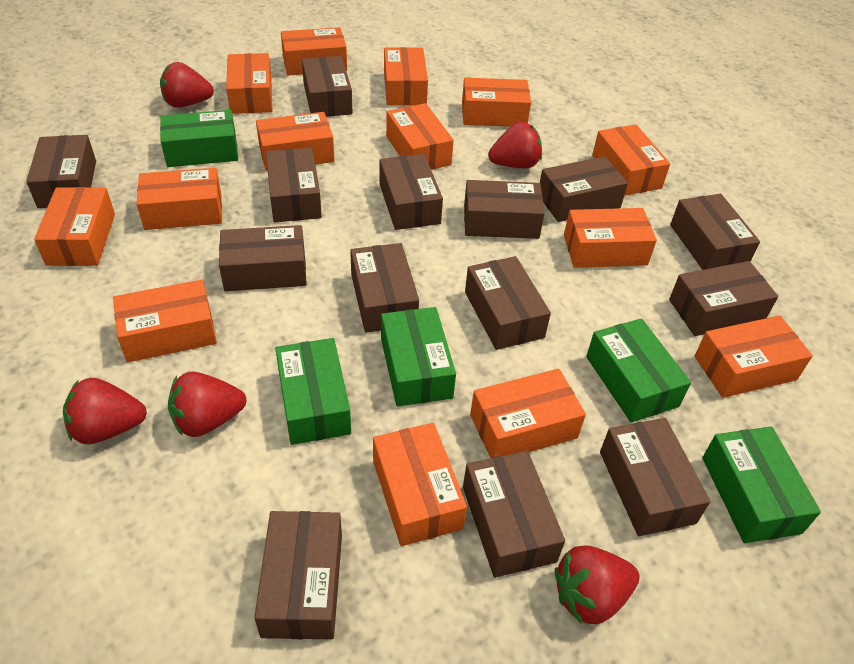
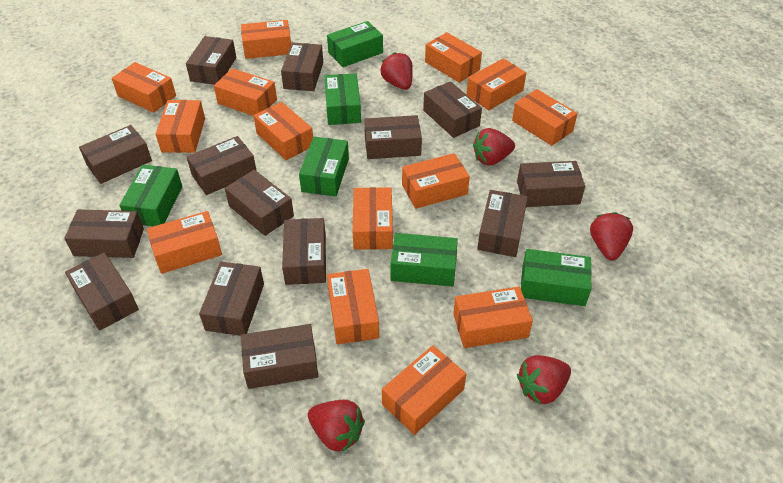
green box: 5 -> 6

